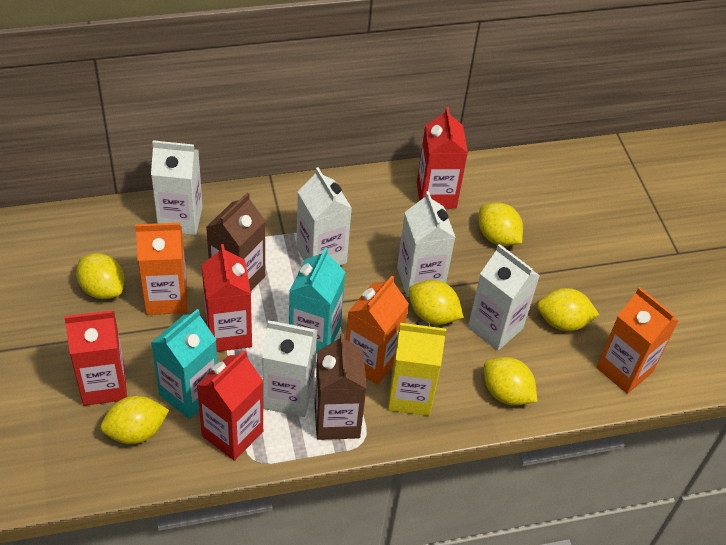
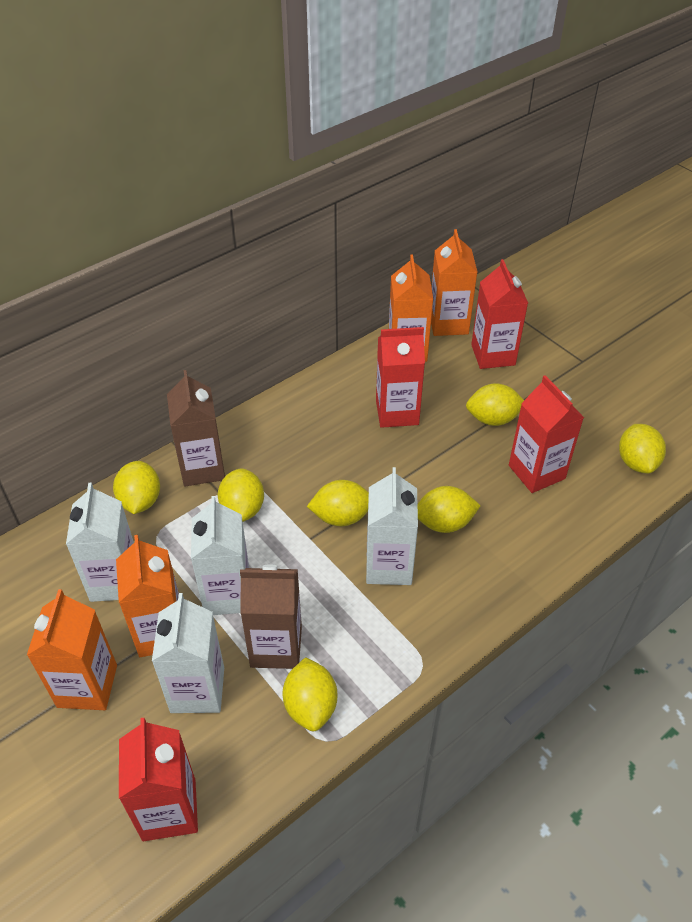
orange carton: 3 -> 4
turquoise carton: 2 -> 0
white carton: 5 -> 4
yellow carton: 1 -> 0
yellow lemon: 6 -> 7

